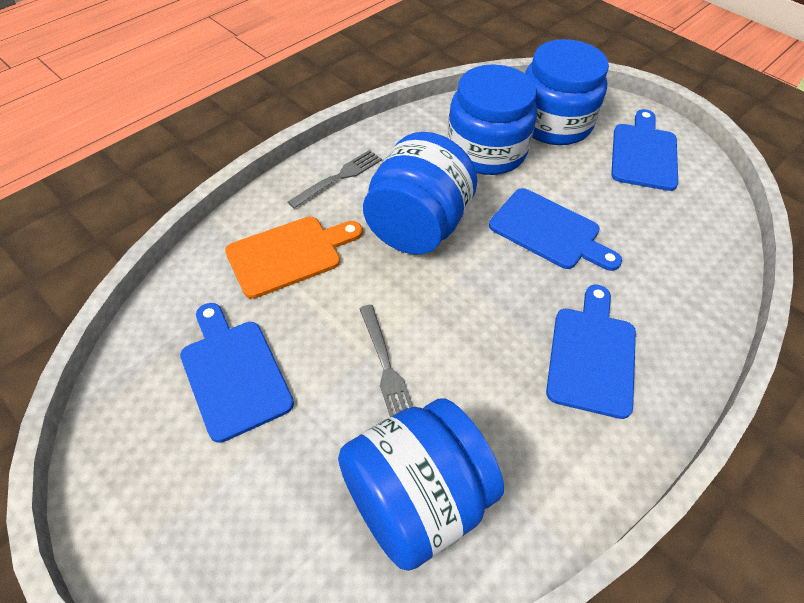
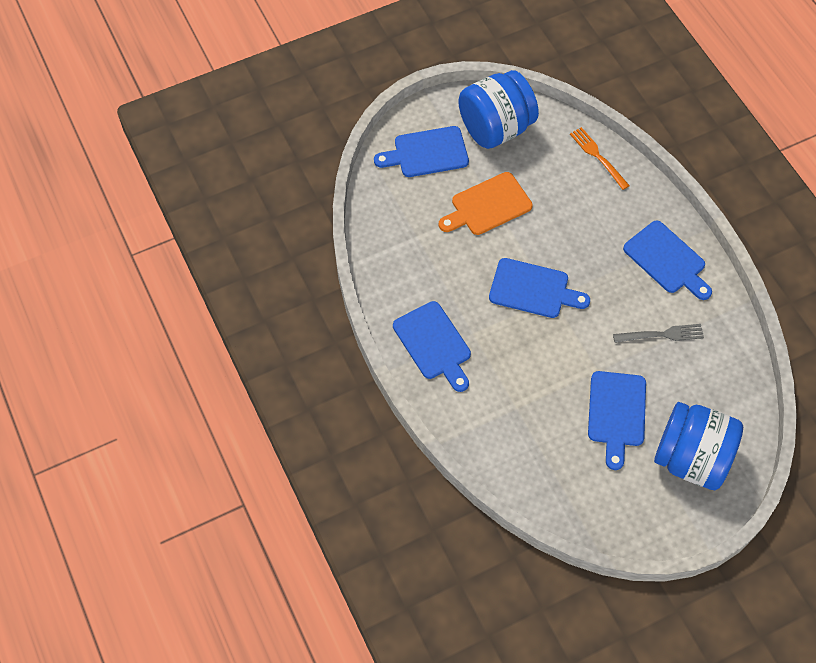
blue cutting board: 4 -> 5
blue jar: 4 -> 2
grey fork: 2 -> 1
orange fork: 0 -> 1

